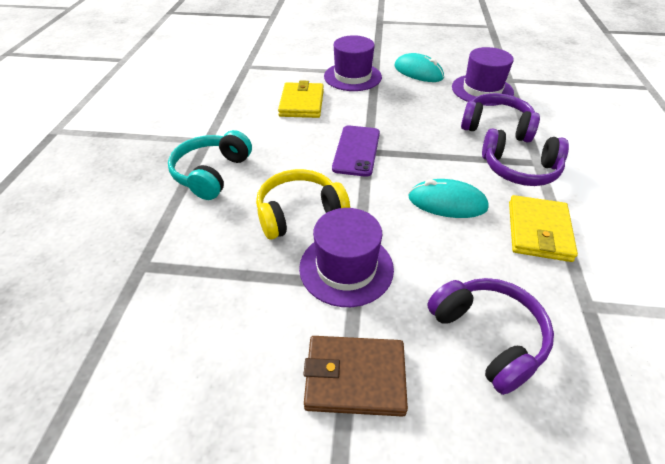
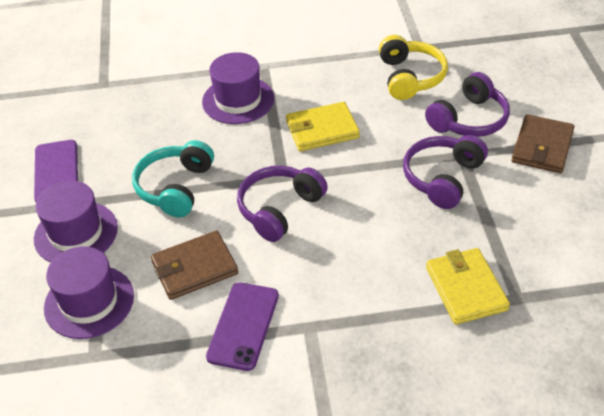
brown wallet: 1 -> 2
purple phone: 1 -> 2
turquoise mouse: 2 -> 0

